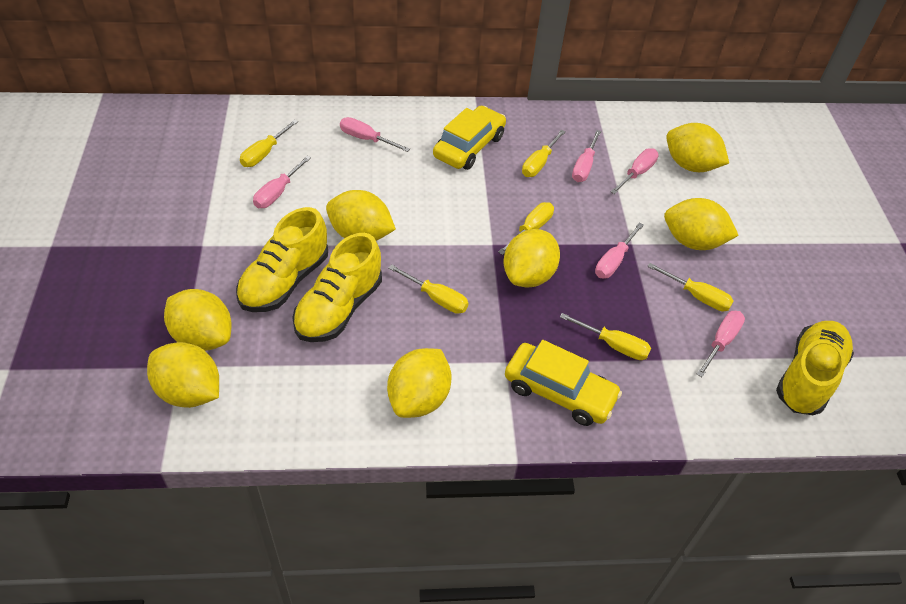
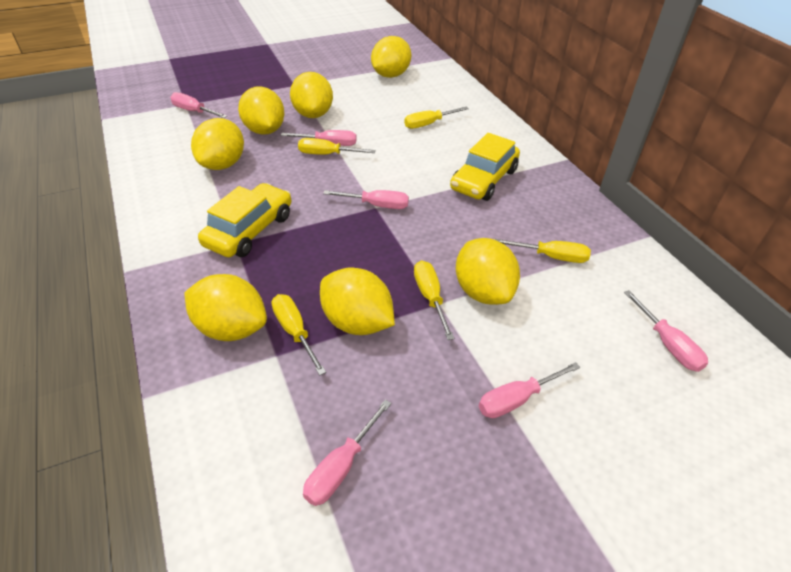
yellow screwdriver: 6 -> 5
yellow shoe: 3 -> 0

